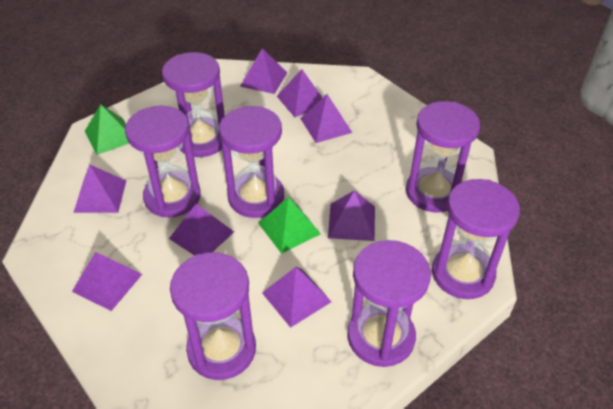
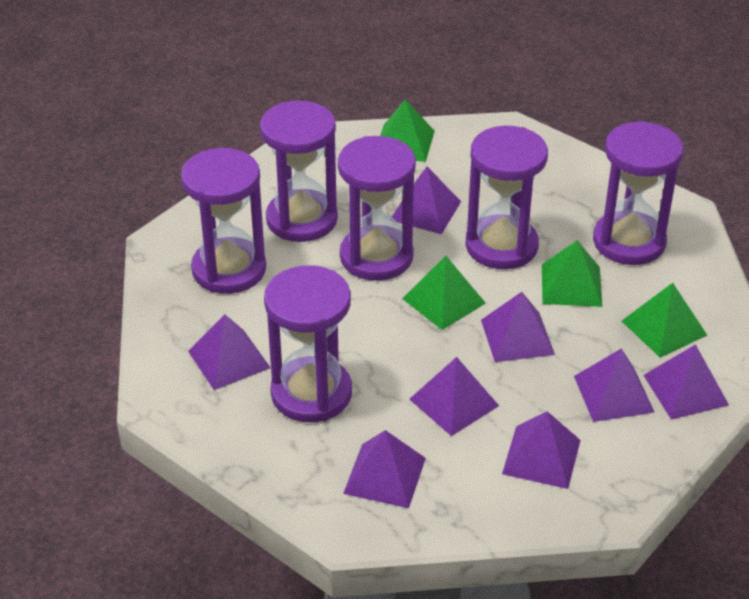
green pyramid: 2 -> 4
purple hourglass: 7 -> 6

